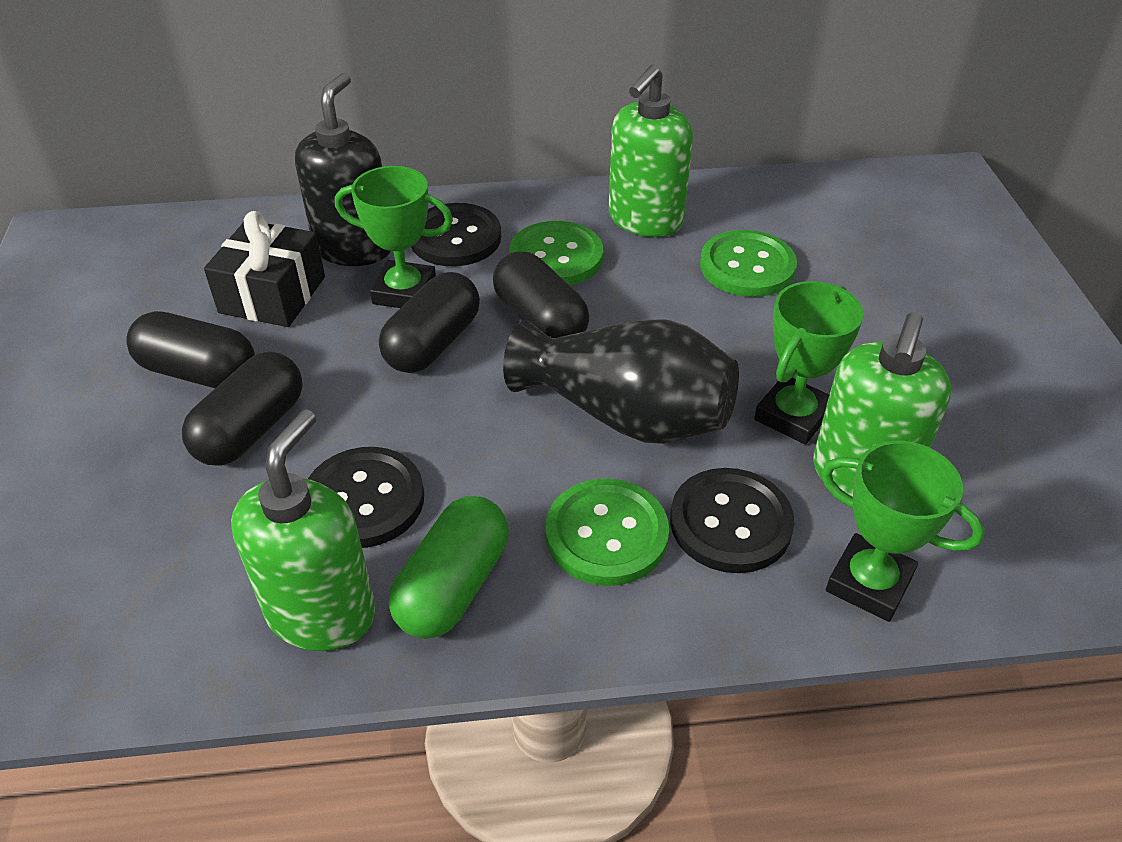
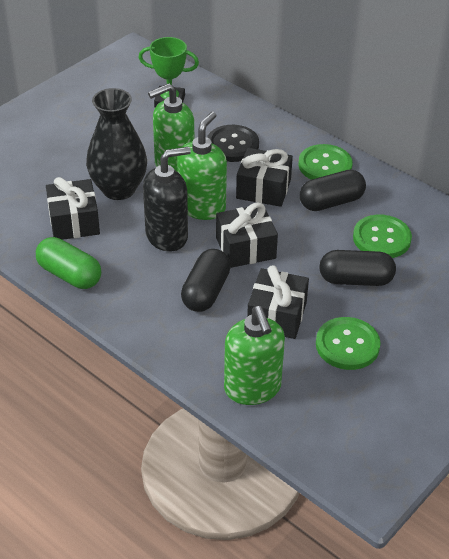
black button: 3 -> 1
black capsule: 4 -> 3
black gift: 1 -> 4
green trophy: 3 -> 1

